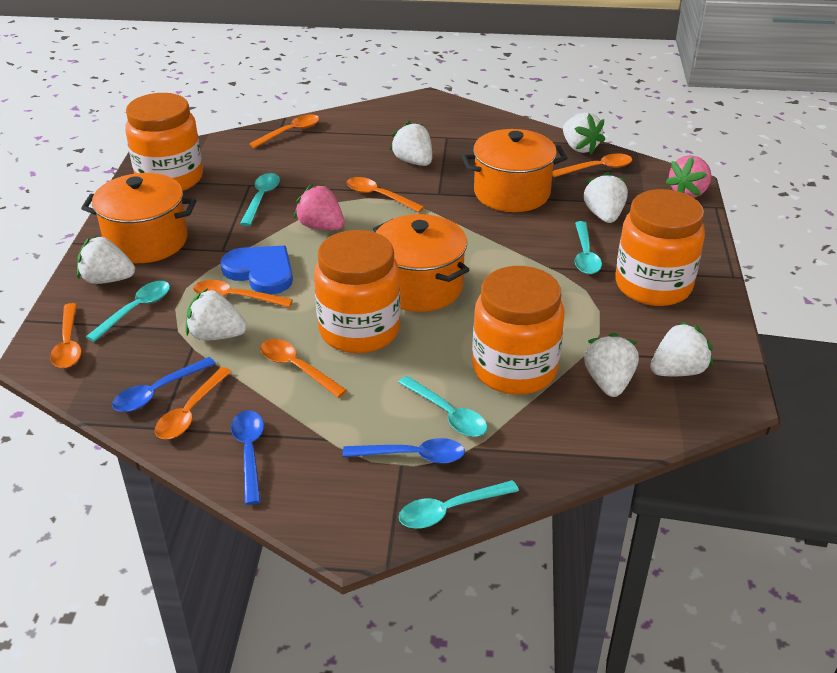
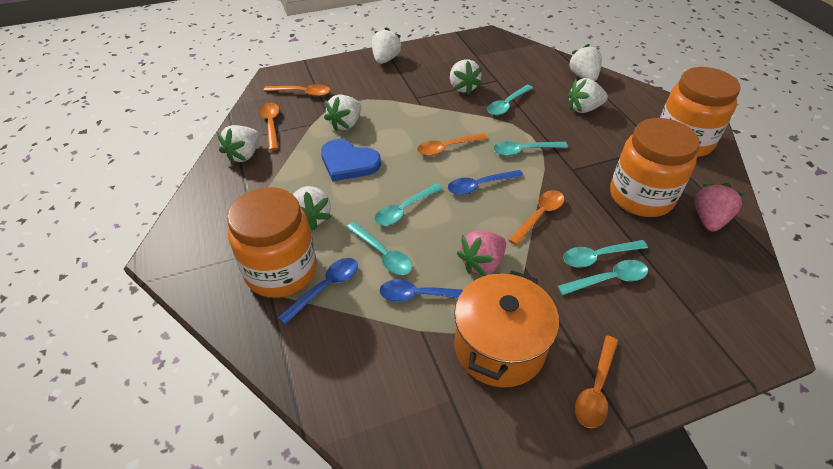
orange jar: 4 -> 3
orange pot: 3 -> 1
orange spoon: 7 -> 5
turquoise spoon: 5 -> 6

